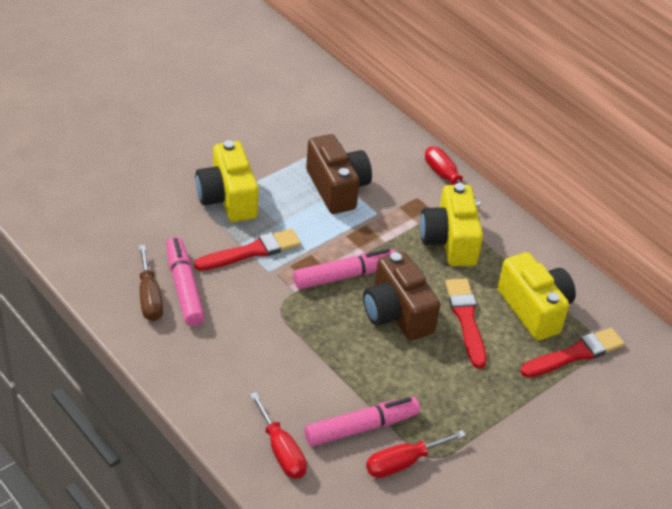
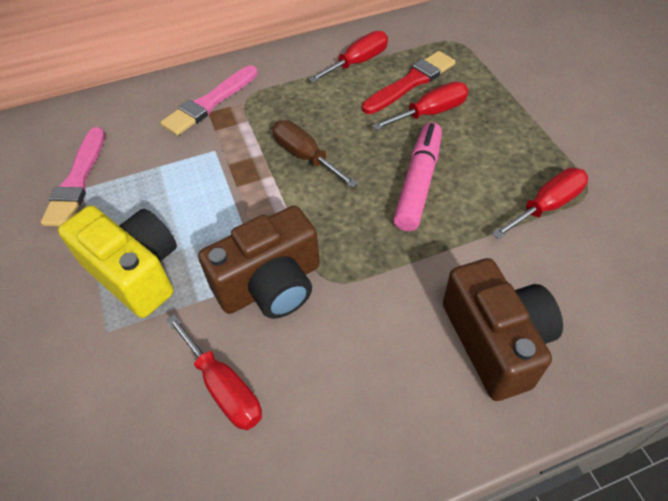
pink brush: 0 -> 2
pink marker: 3 -> 1
red brush: 3 -> 1
red screwdriver: 3 -> 4
yellow camera: 3 -> 1

